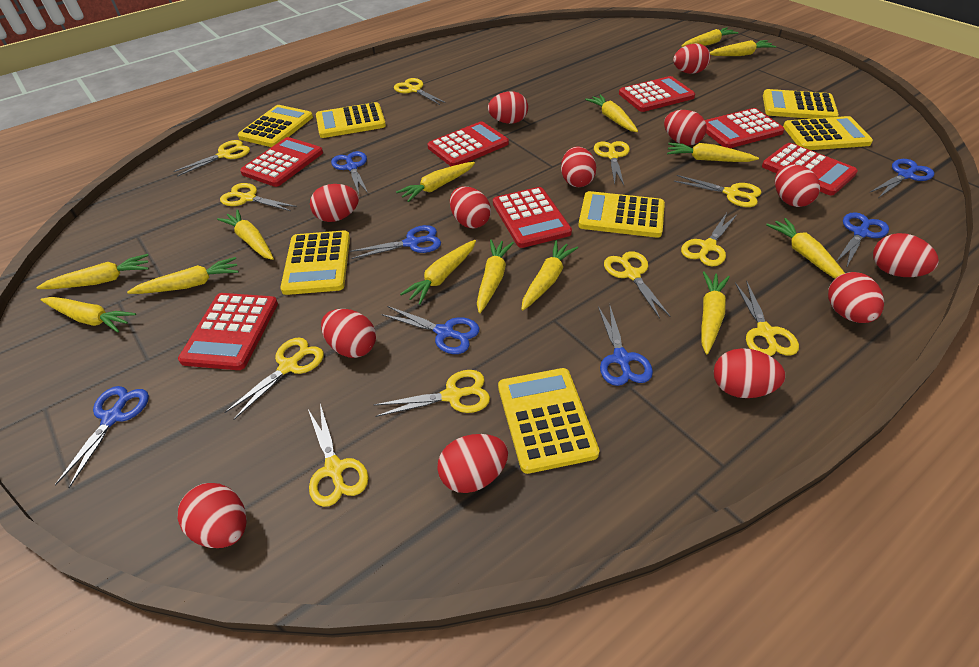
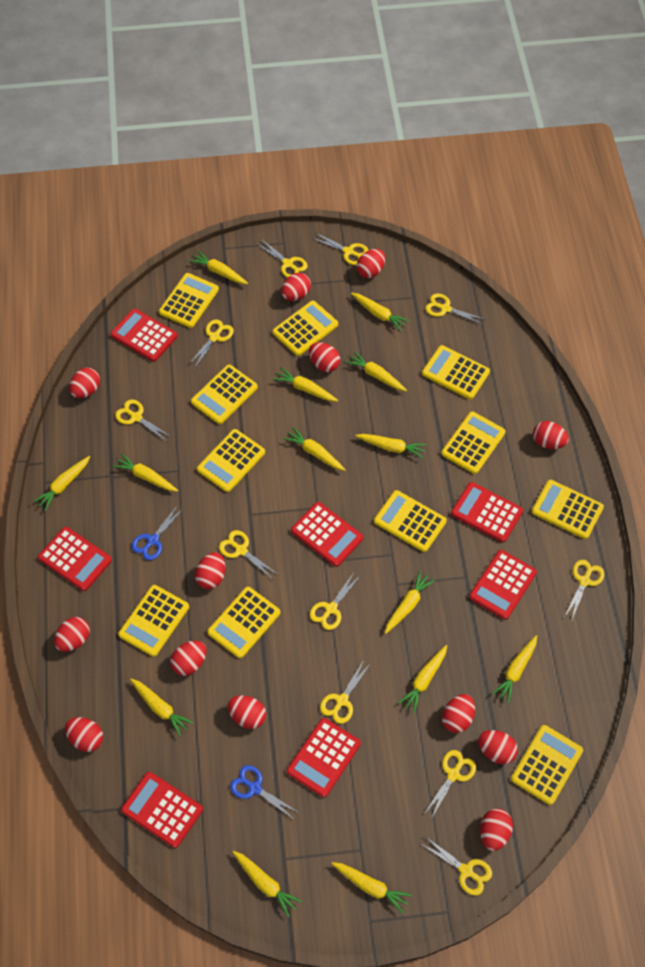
blue scissors: 7 -> 2
yellow calculator: 7 -> 11

